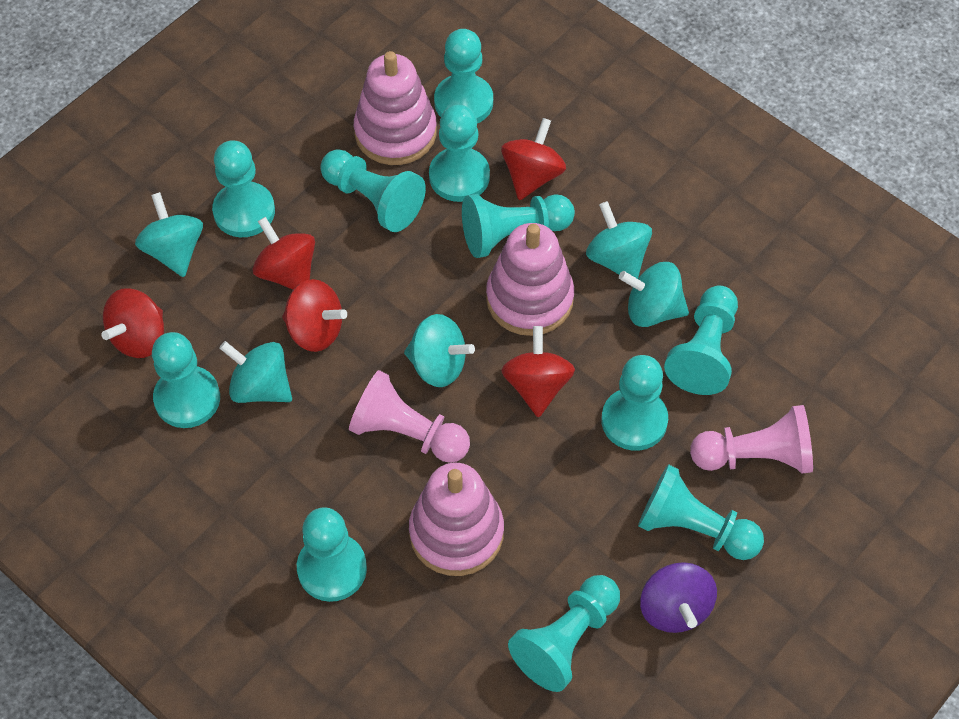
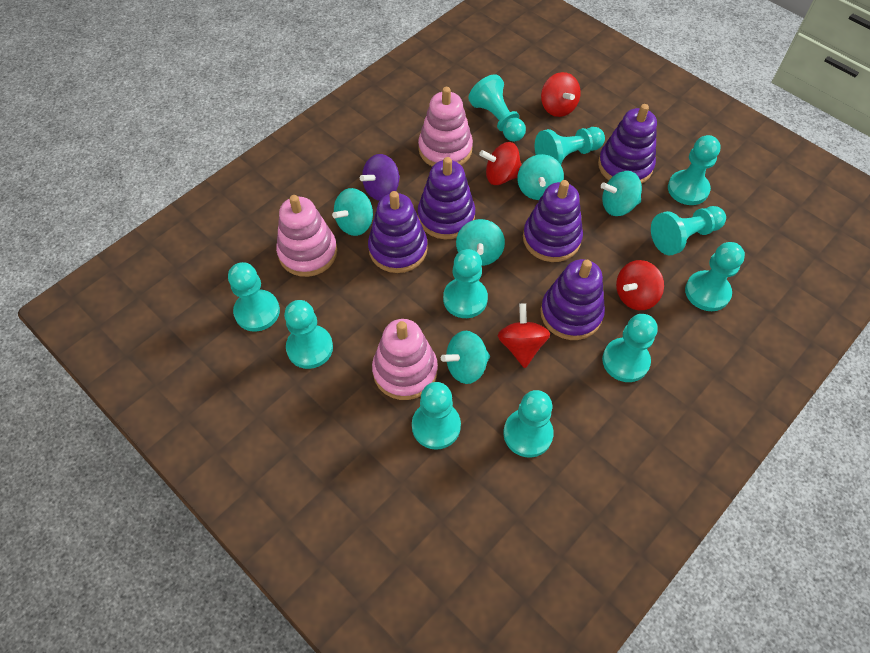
pink pawn: 2 -> 0
purple stacking toy: 0 -> 5
red spinning top: 5 -> 4

